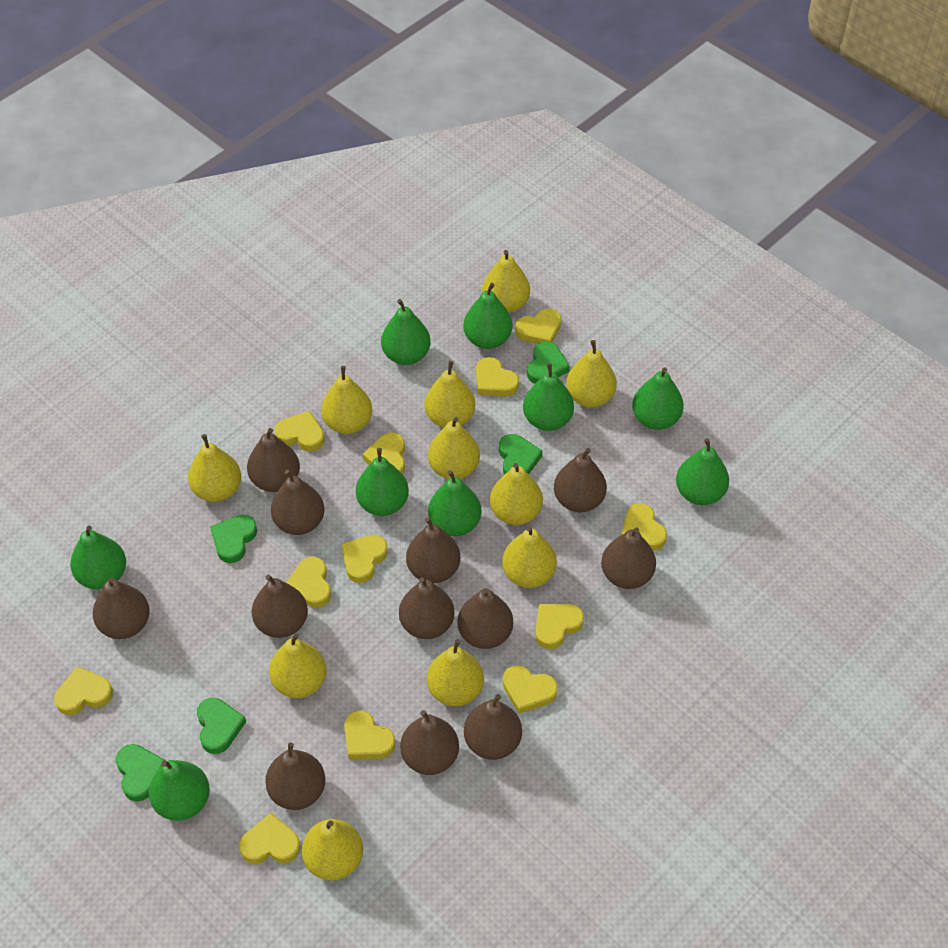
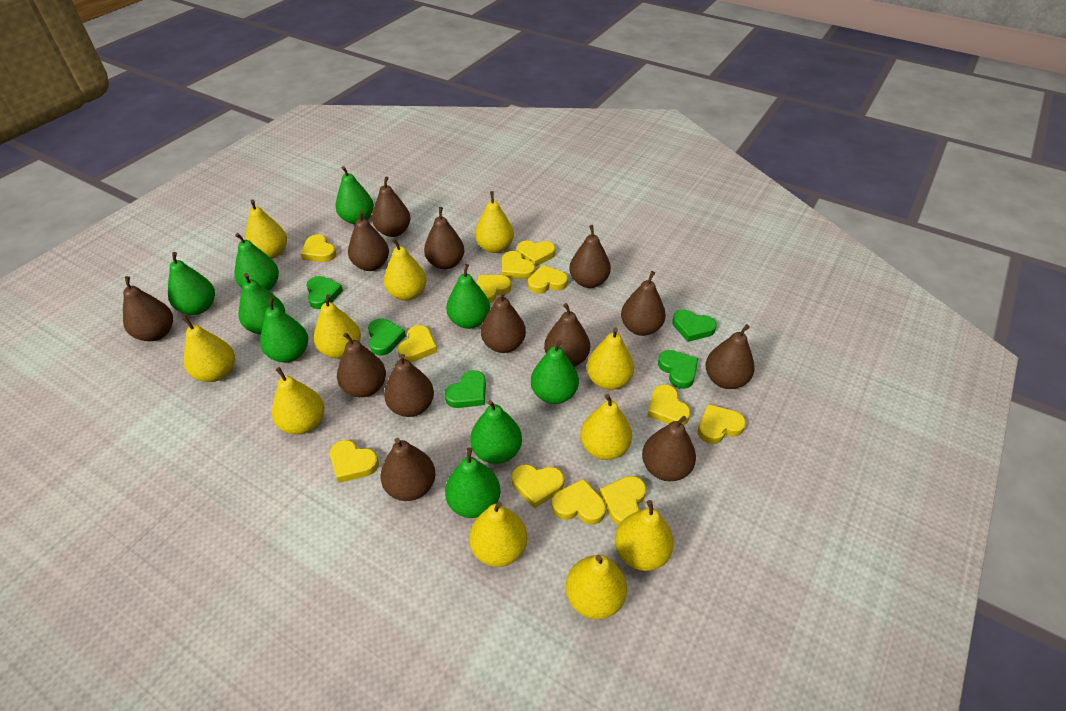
brown pear: 12 -> 13

